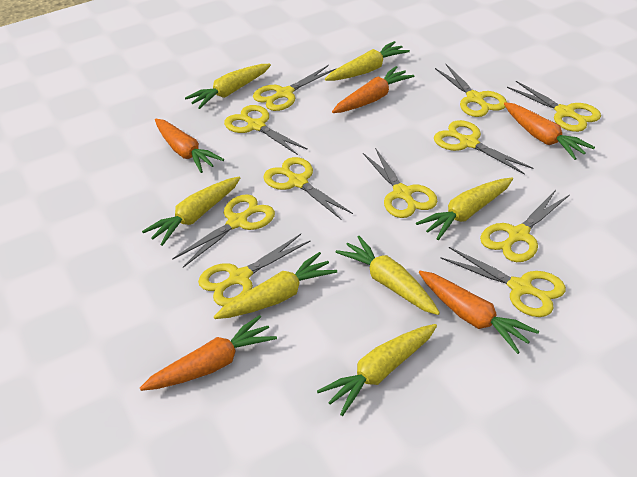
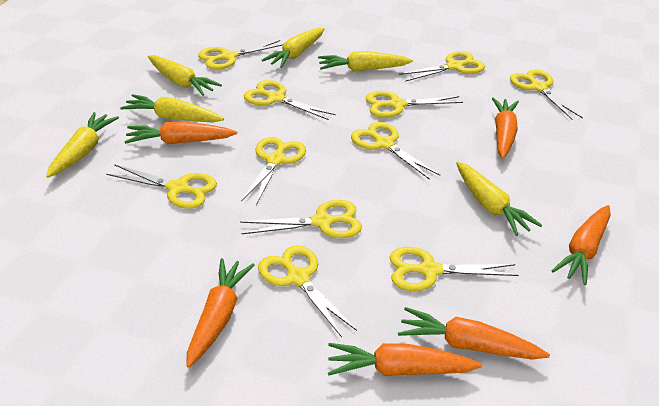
orange carrot: 5 -> 6
yellow carrot: 7 -> 6

